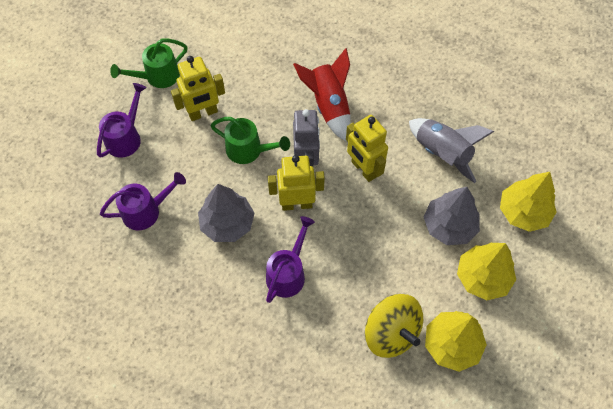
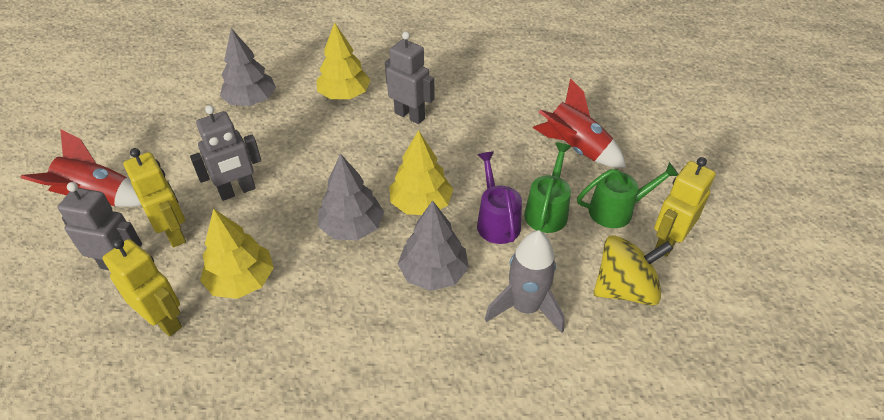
grey robot: 1 -> 3
grey tree: 2 -> 3
purple watering can: 3 -> 1
red rocket: 1 -> 2

